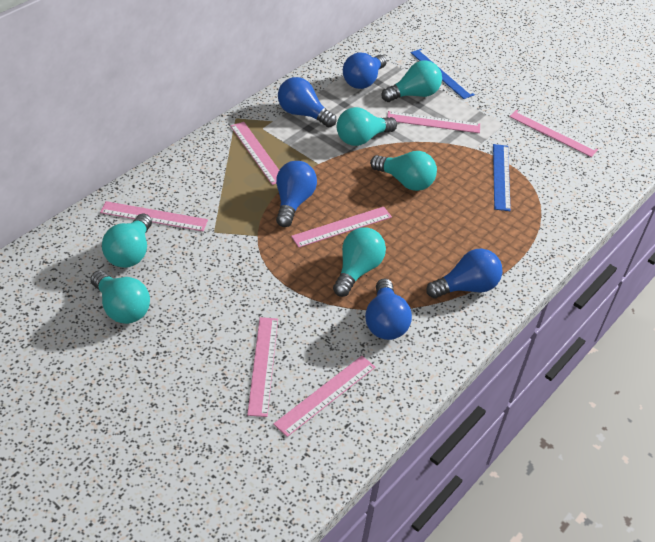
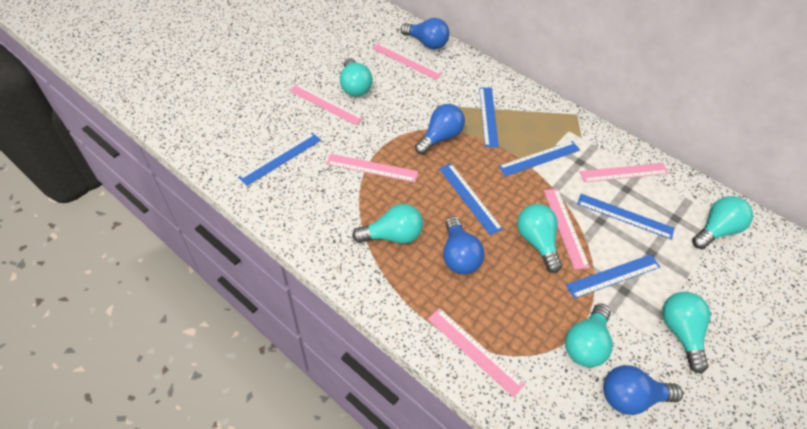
blue light bulb: 5 -> 4
blue ruler: 2 -> 6
pink ruler: 7 -> 6

